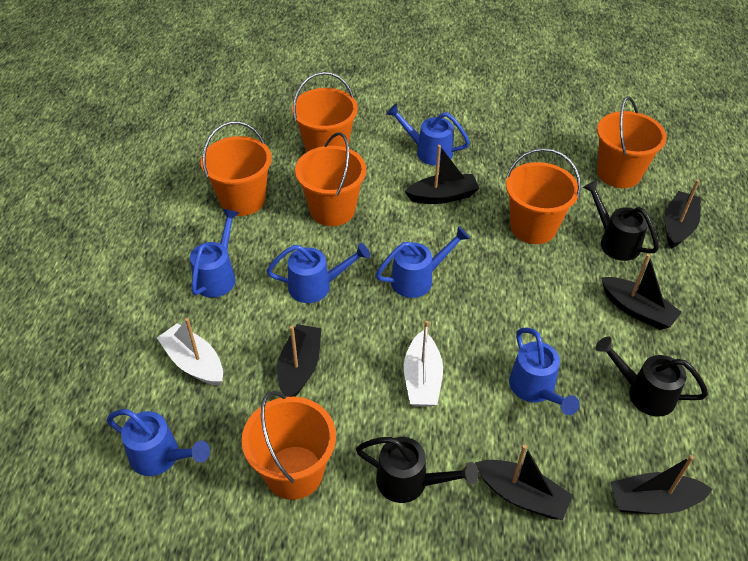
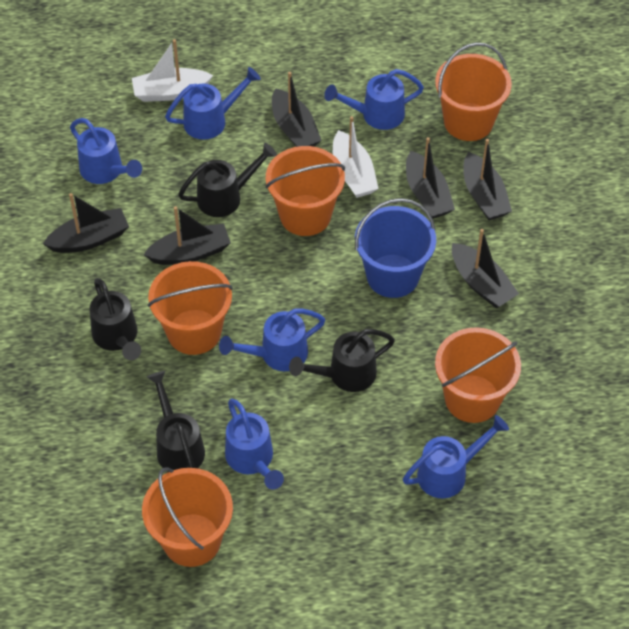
black watering can: 3 -> 4
blue bucket: 0 -> 1
orange bucket: 6 -> 5

